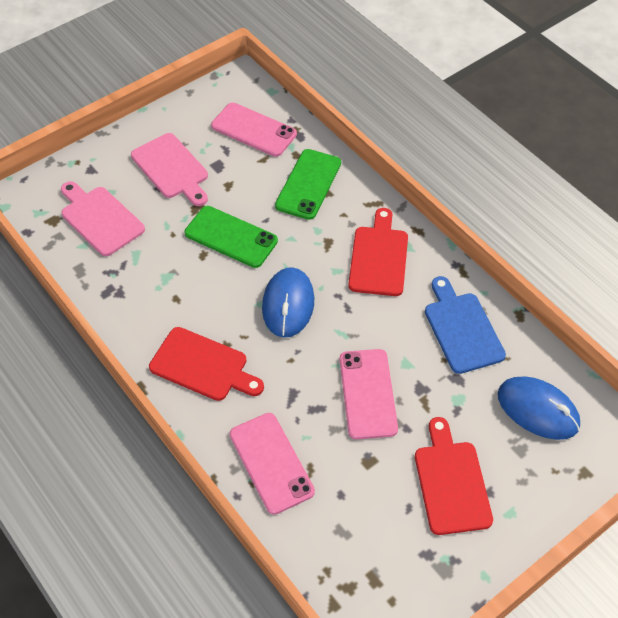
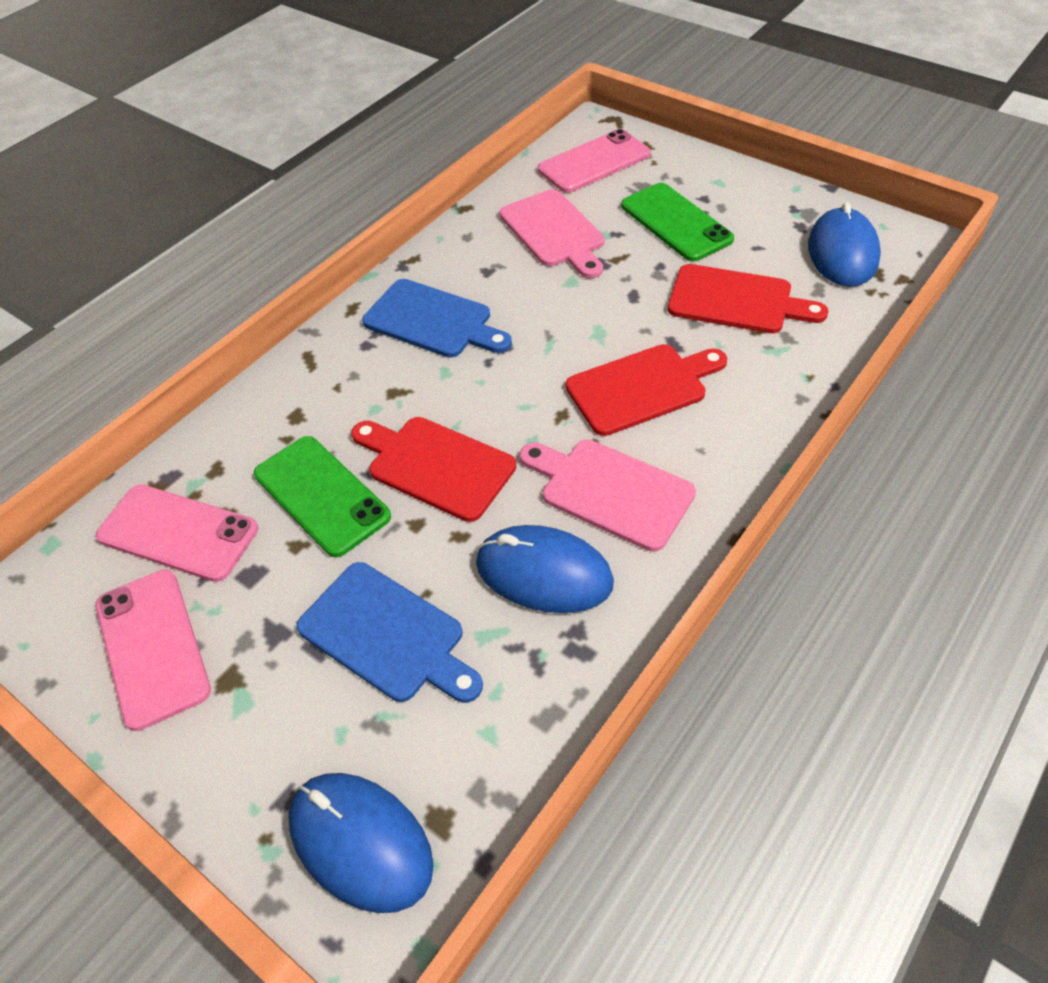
blue cutting board: 1 -> 2
blue mouse: 2 -> 3

